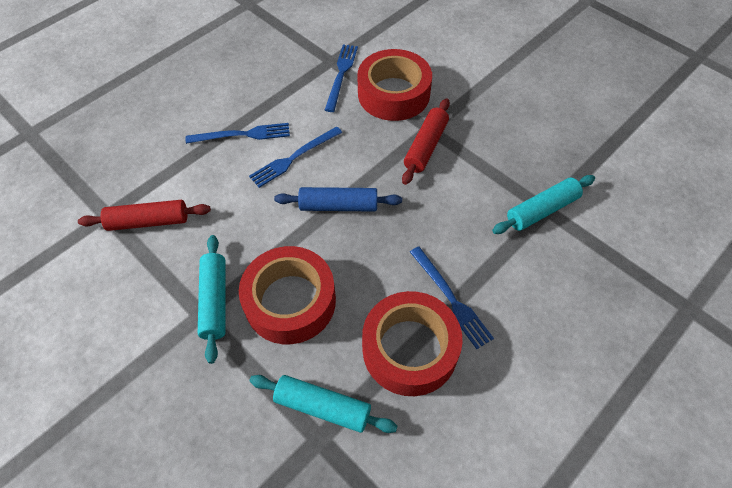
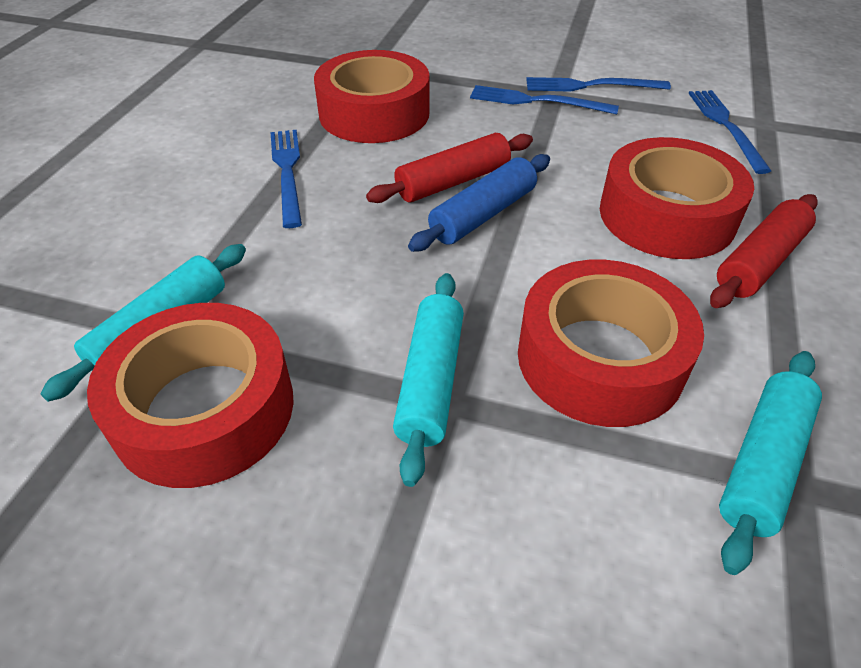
red tape: 3 -> 4

